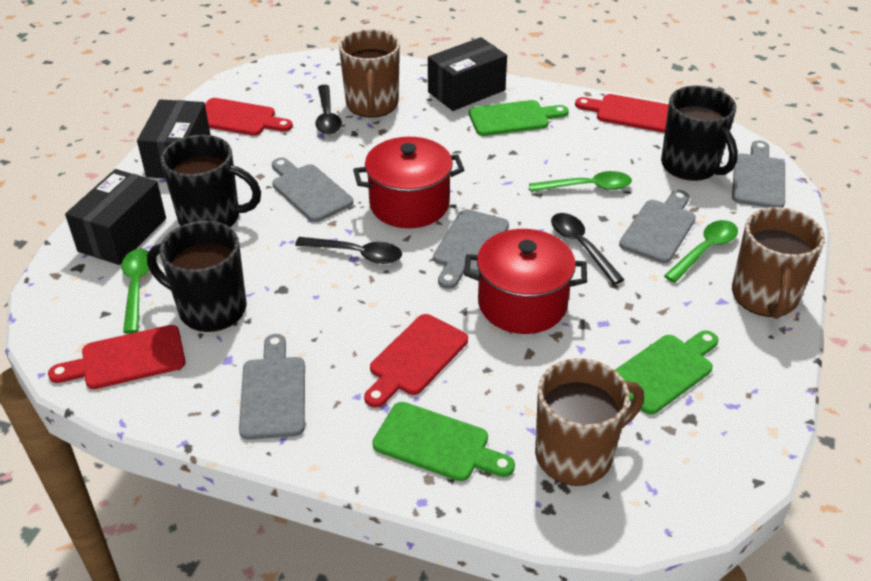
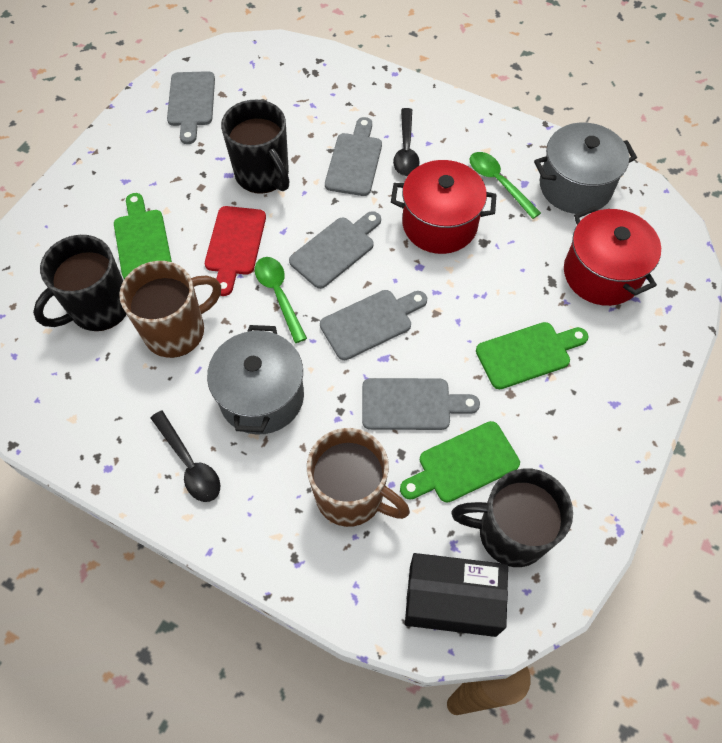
black box: 3 -> 1
black spoon: 3 -> 2
brown mug: 3 -> 2
green spoon: 3 -> 2
grey pot: 0 -> 2
red cutting board: 4 -> 1

